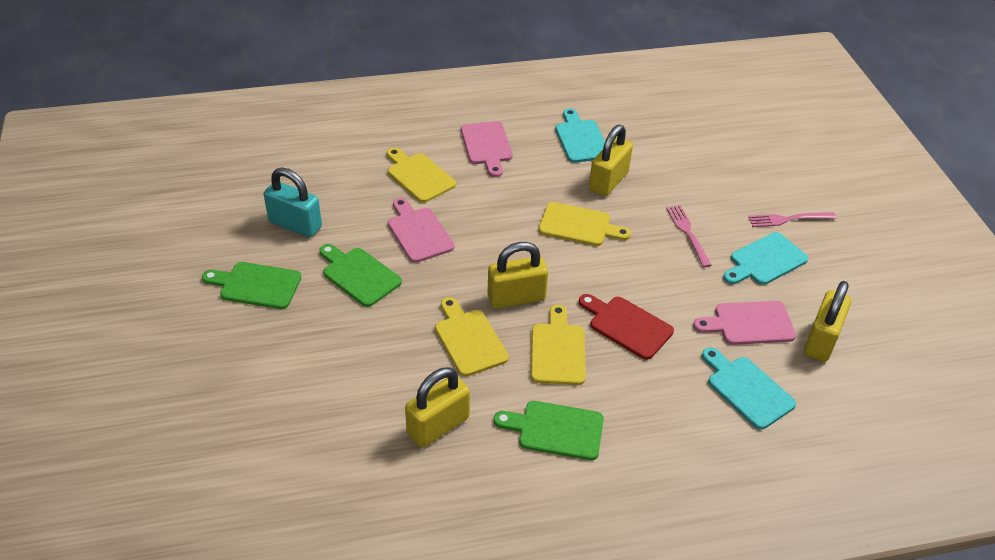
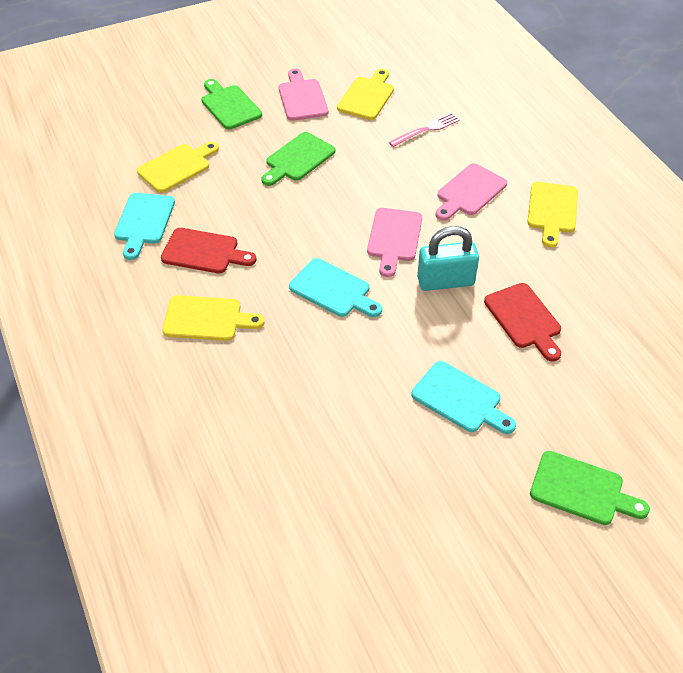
pink fork: 2 -> 1
red cutting board: 1 -> 2
yellow padlock: 4 -> 0

